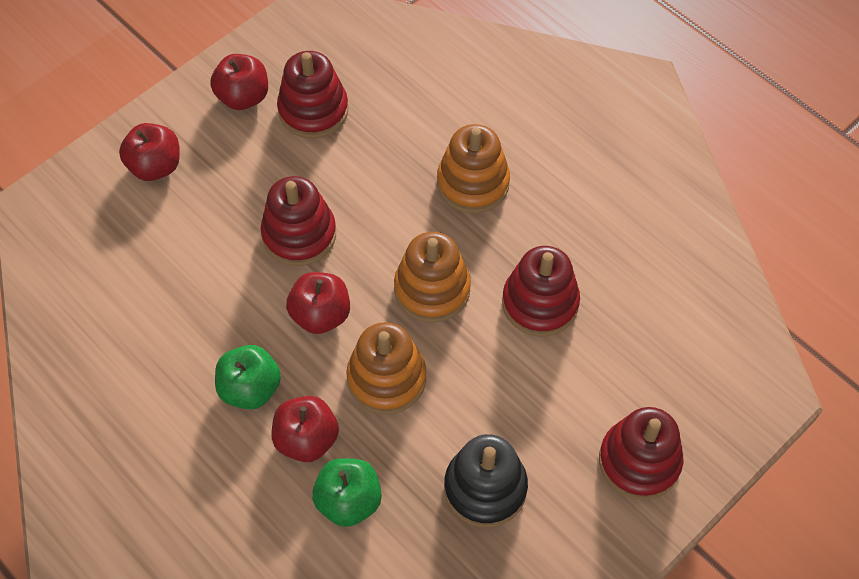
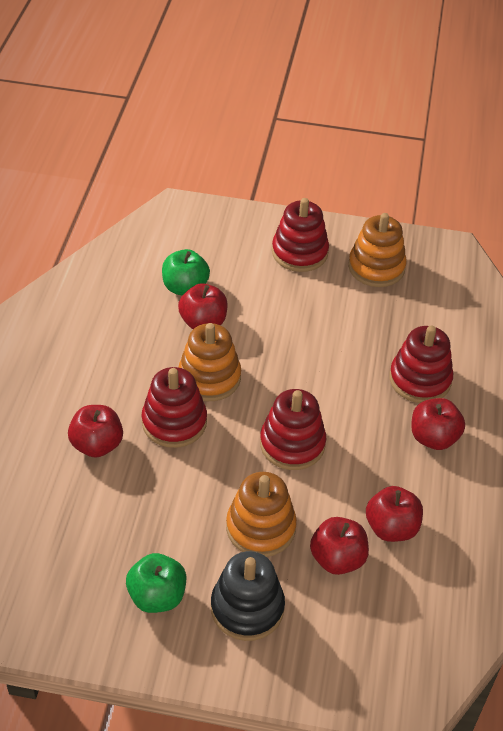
red apple: 4 -> 5

